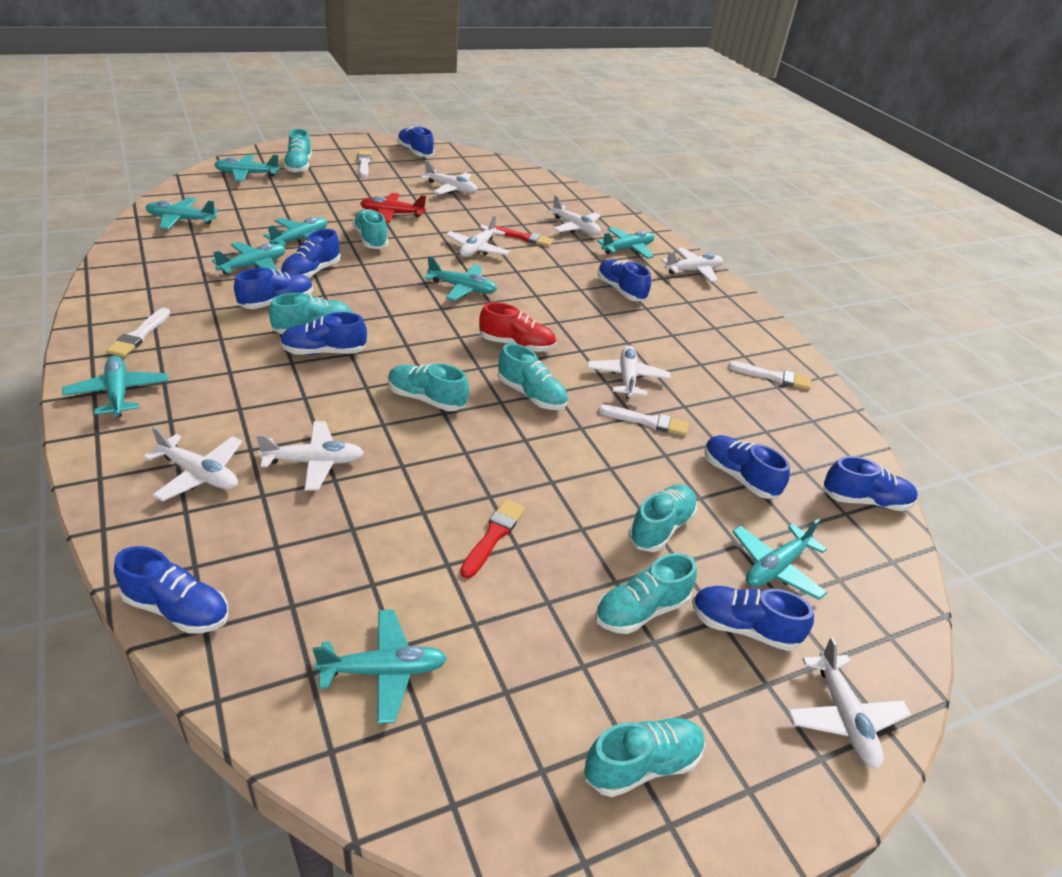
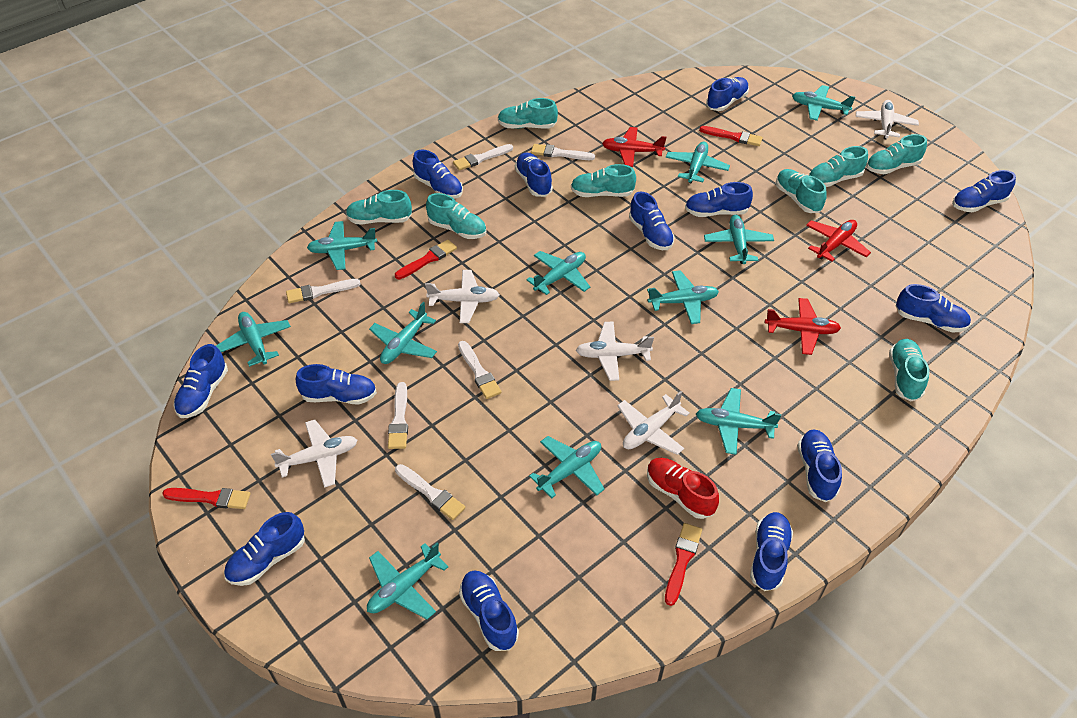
blue shoe: 9 -> 13
red brush: 2 -> 4
red plane: 1 -> 3
turquoise plane: 9 -> 11
white brush: 4 -> 6
white plane: 8 -> 5

